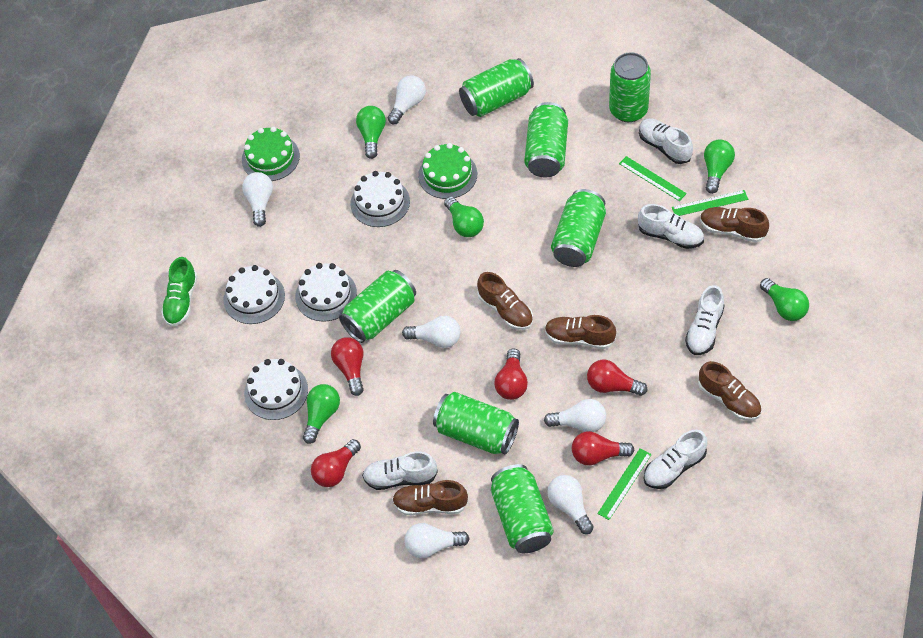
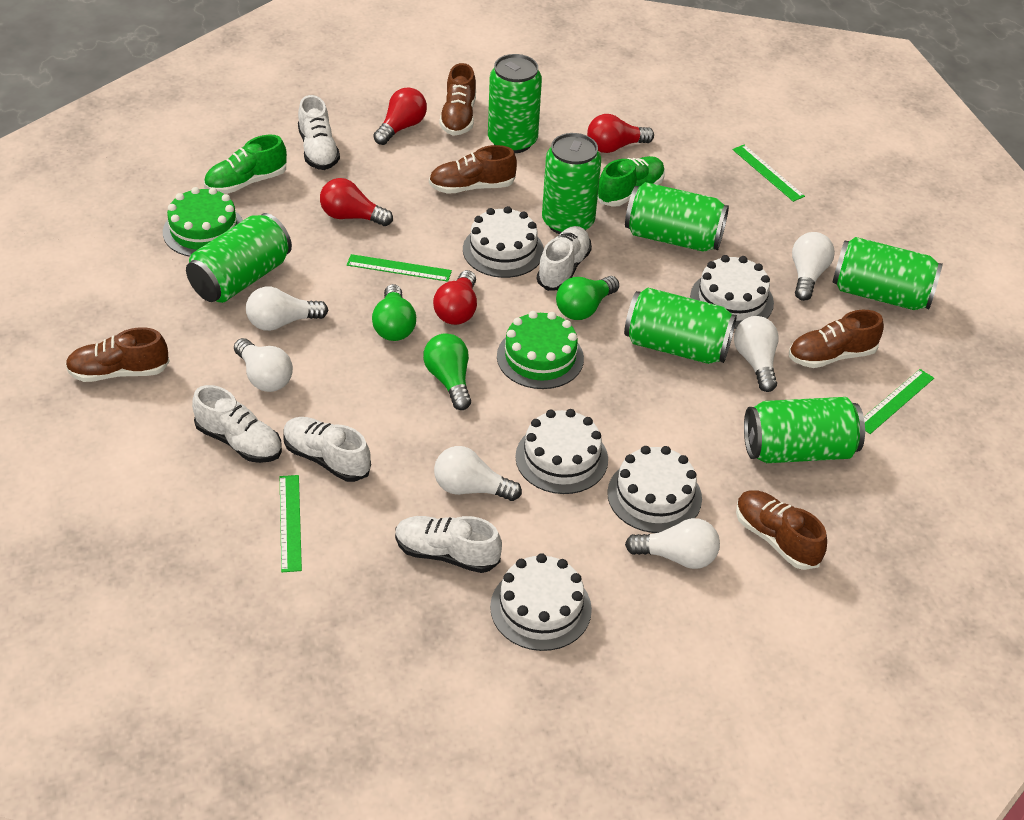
green light bulb: 5 -> 3
green ruler: 3 -> 4
green shoe: 1 -> 2
red light bulb: 5 -> 4
white cake: 4 -> 5

